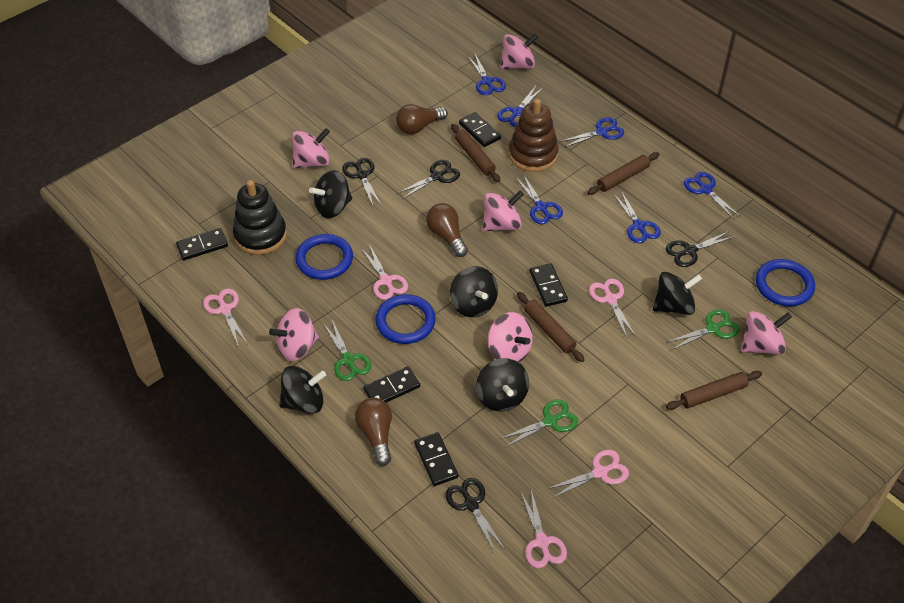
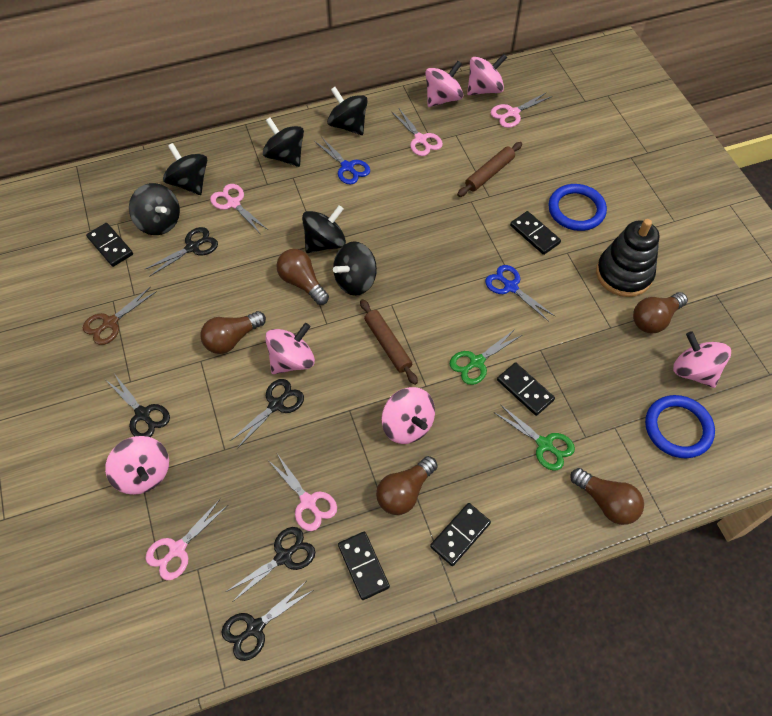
black scissors: 4 -> 5
black spinning top: 5 -> 6
blue ring: 3 -> 2
blue scissors: 6 -> 2
brown light bulb: 3 -> 5
brown rolling pin: 4 -> 2
brown scissors: 0 -> 1
brown stacking toy: 1 -> 0
green scissors: 3 -> 2

